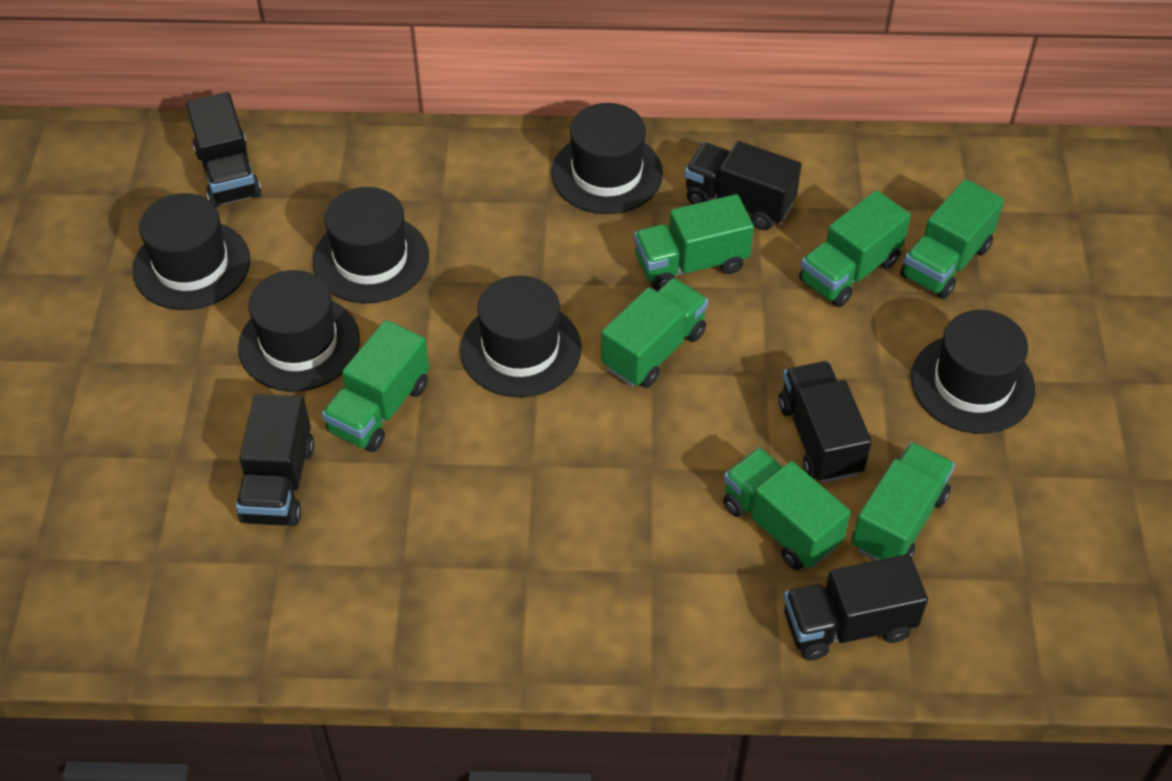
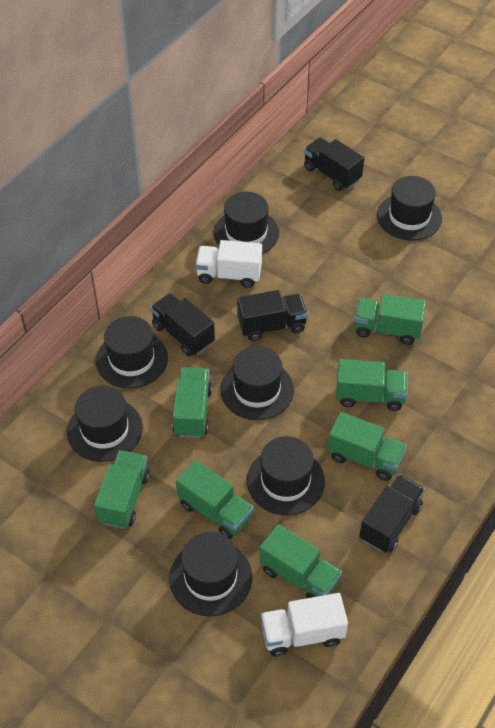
black hat: 6 -> 7
black truck: 5 -> 4
white truck: 0 -> 2

